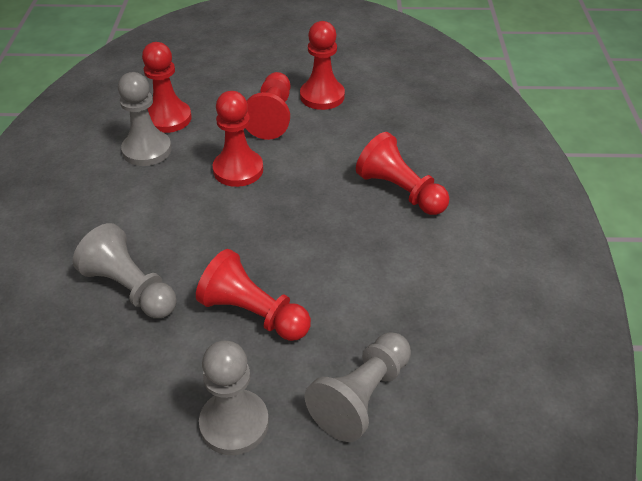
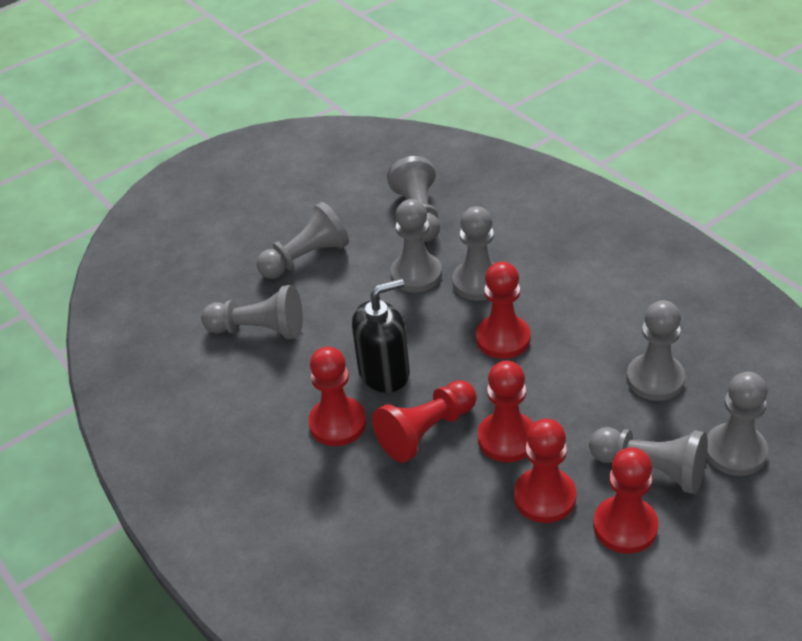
black soap dispenser: 0 -> 1
grey pawn: 4 -> 8

